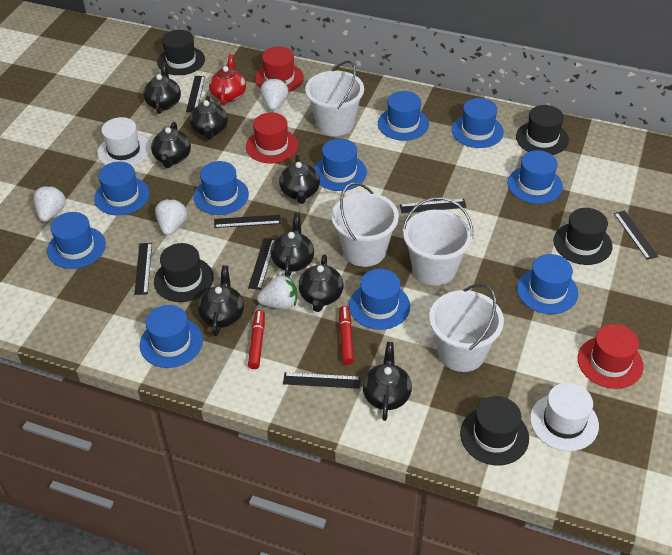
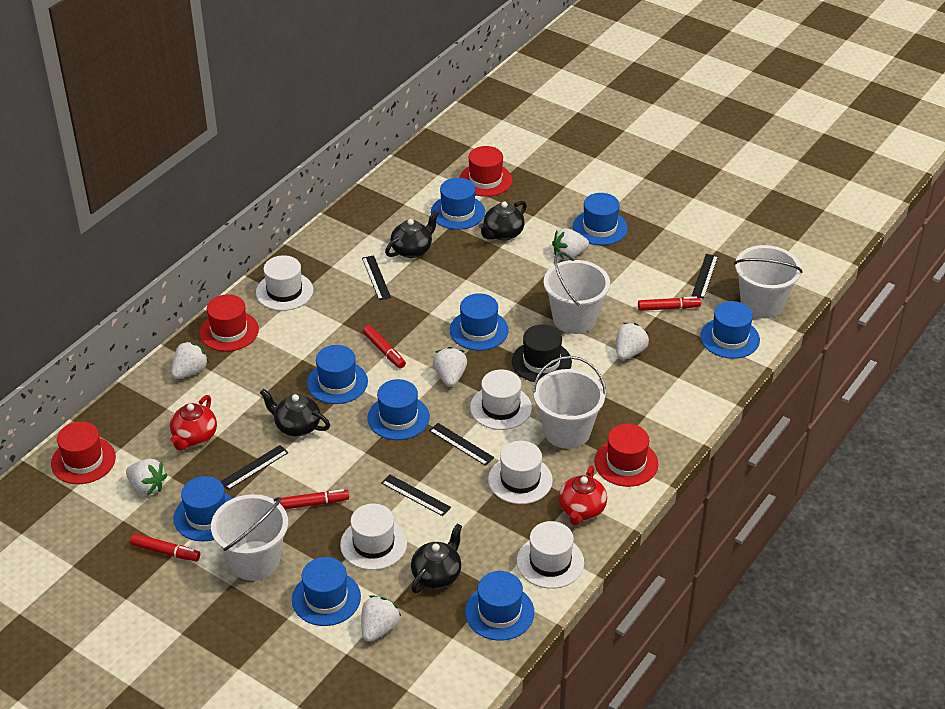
black hat: 5 -> 1
black ruler: 7 -> 5
black teapot: 8 -> 4
blue hat: 10 -> 9
red hat: 3 -> 4
red marker: 2 -> 4
red teapot: 1 -> 2
white hat: 2 -> 5
white strawberry: 4 -> 6

